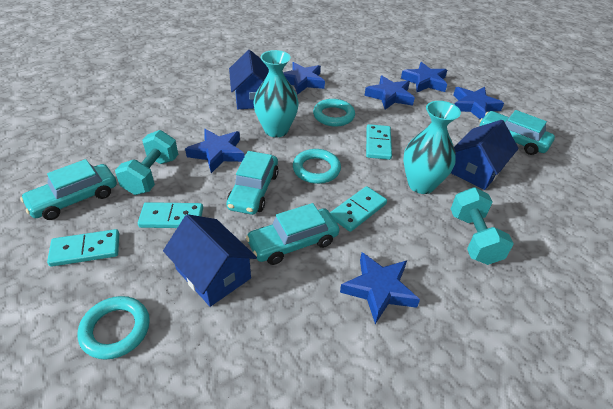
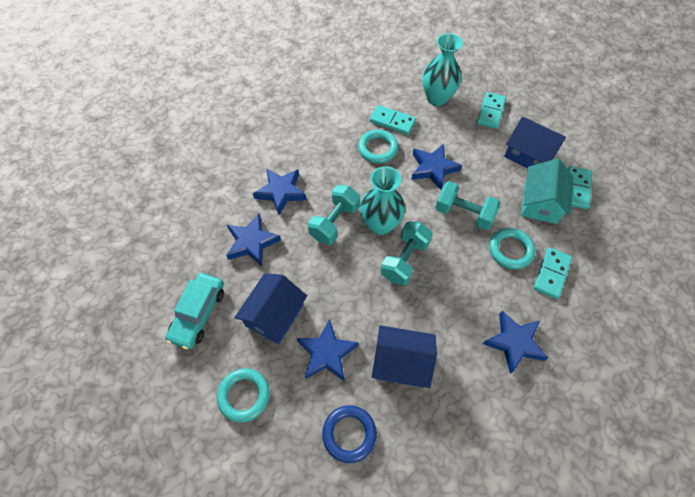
blue ring: 0 -> 1
blue star: 6 -> 5
turquoise car: 4 -> 1
turquoise dumbbell: 2 -> 3
turquoise house: 0 -> 1

